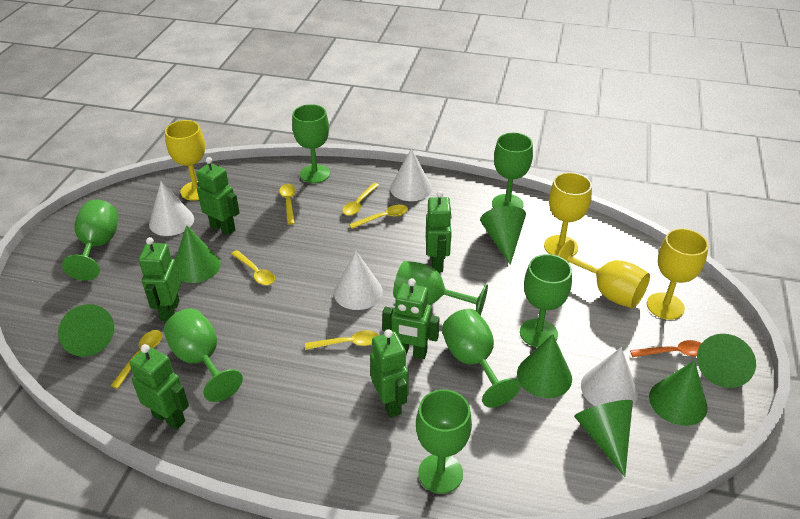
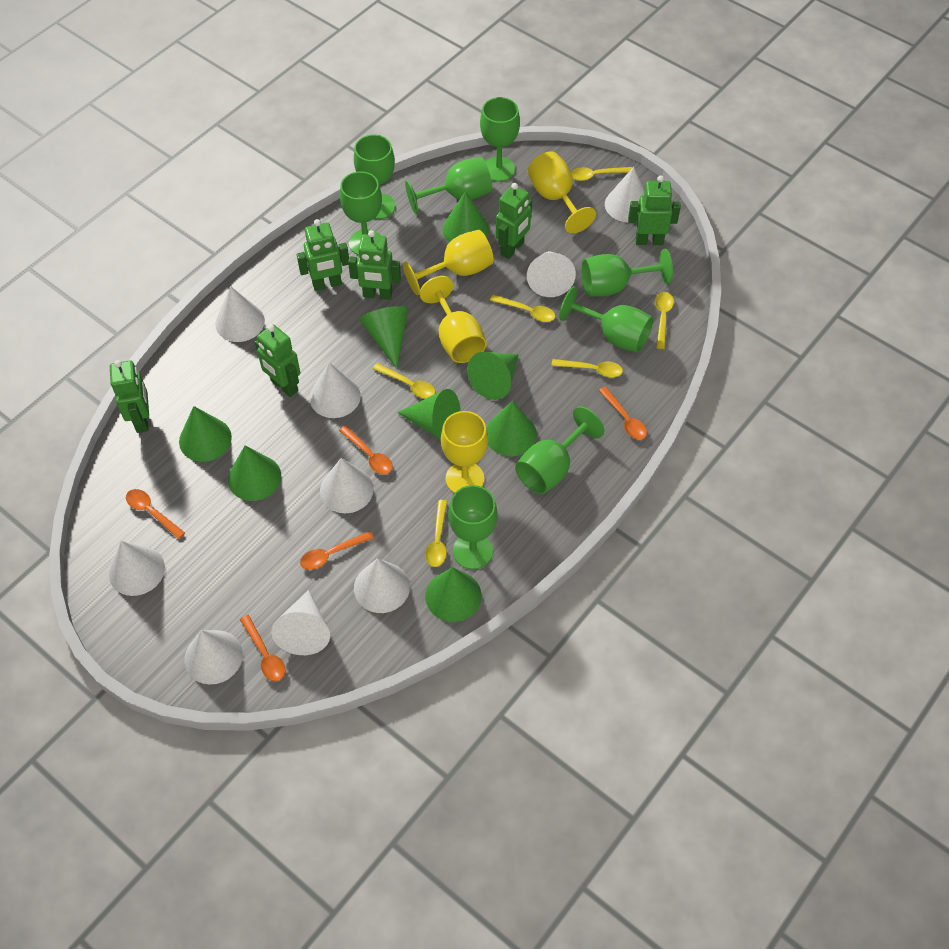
green cone: 7 -> 8
orange spoon: 1 -> 5
white cone: 4 -> 9

